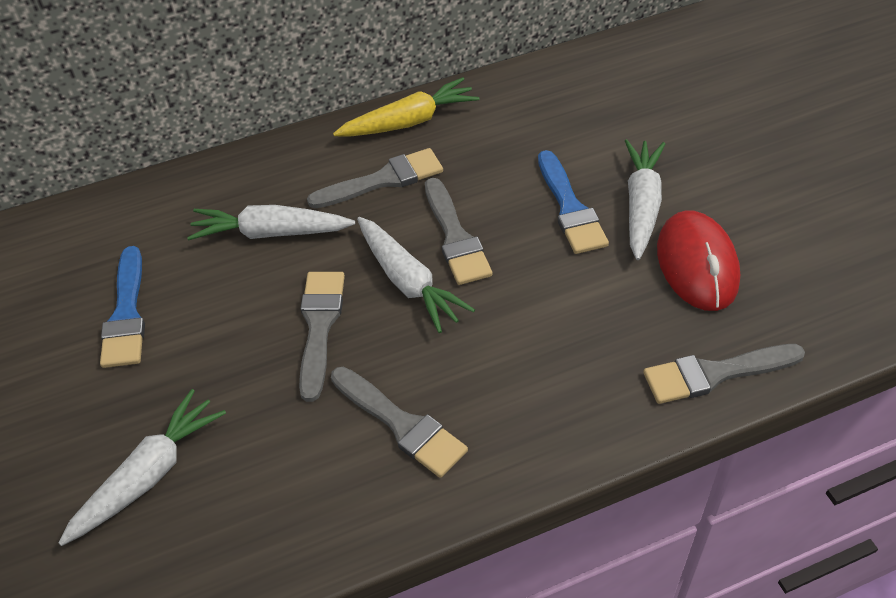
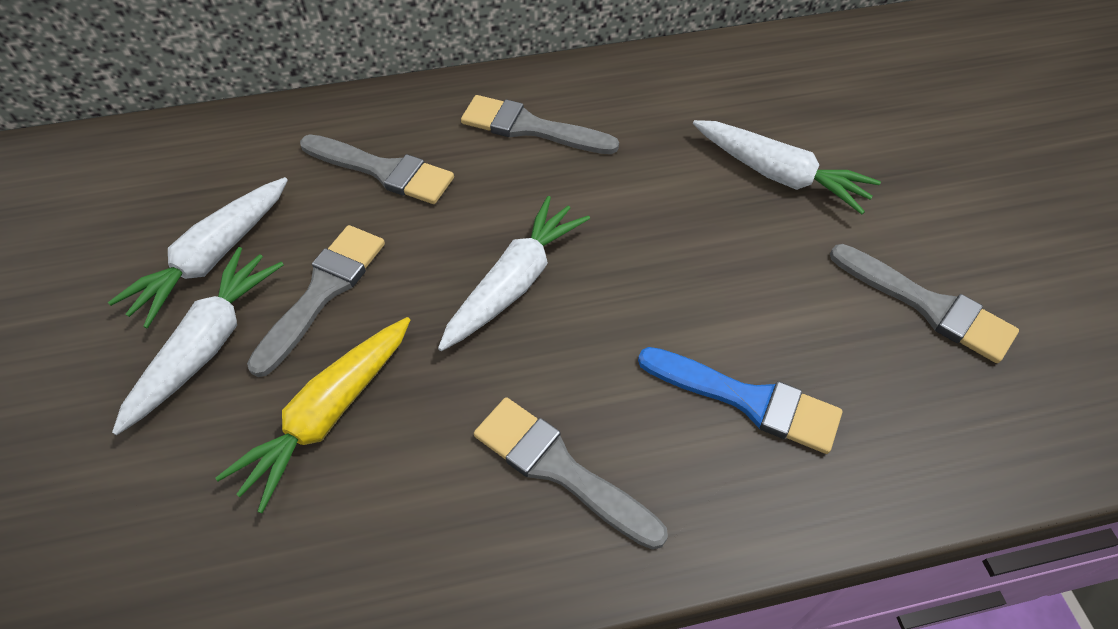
blue brush: 2 -> 1
red mouse: 1 -> 0

